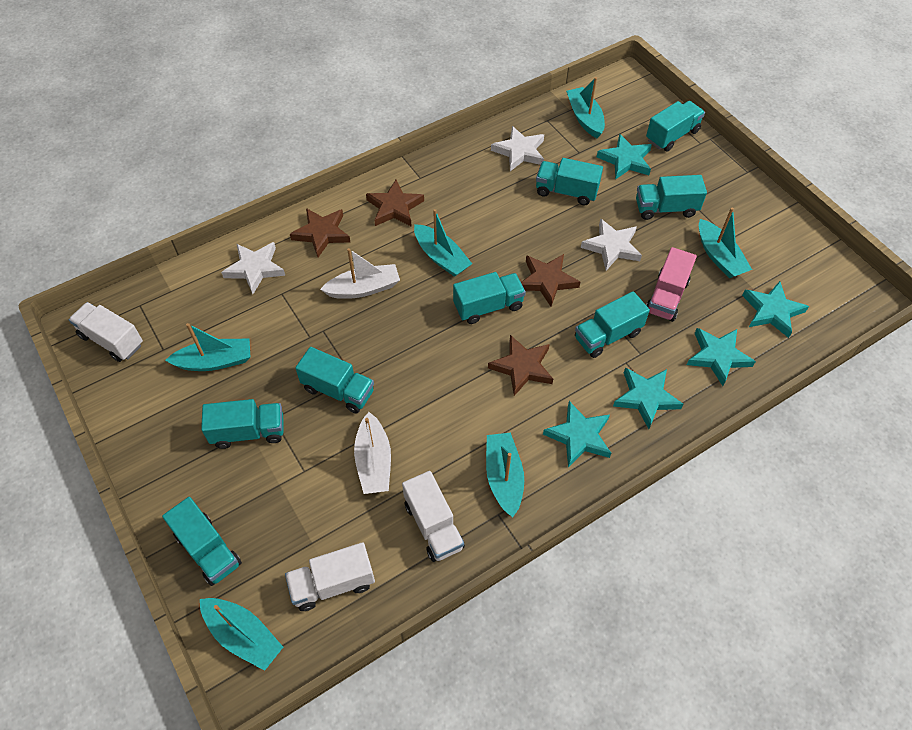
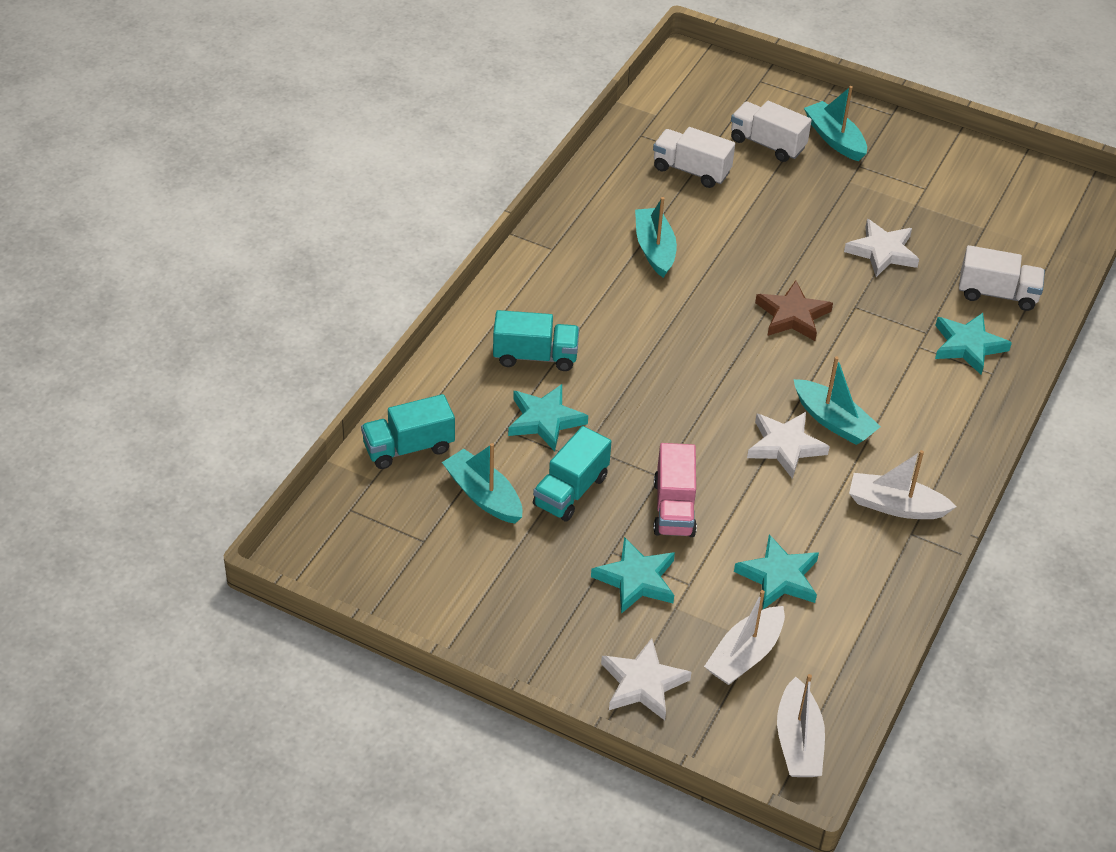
brown star: 4 -> 1
turquoise boat: 6 -> 4
turquoise star: 5 -> 4
turquoise truck: 8 -> 3
white boat: 2 -> 3

